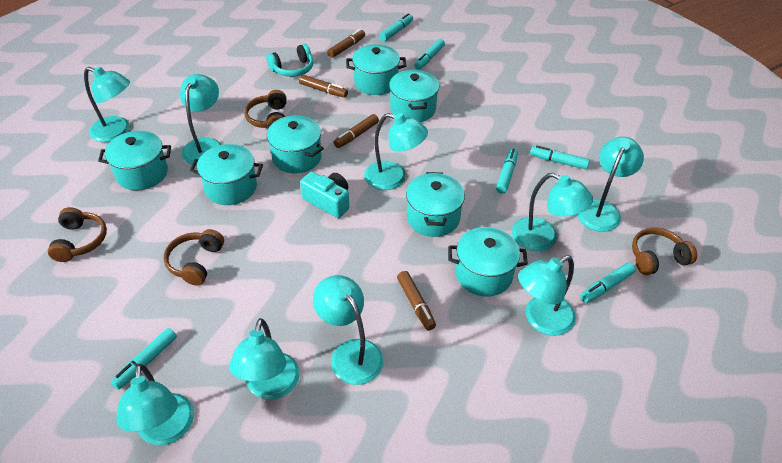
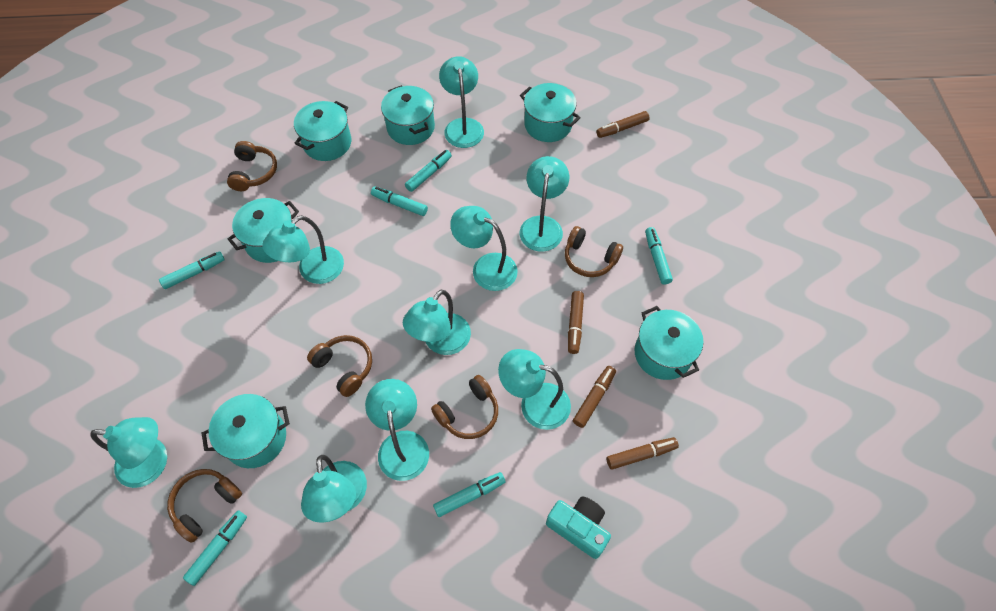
brown headphones: 4 -> 5
turquoise headphones: 1 -> 0
turquoise pot: 7 -> 6

